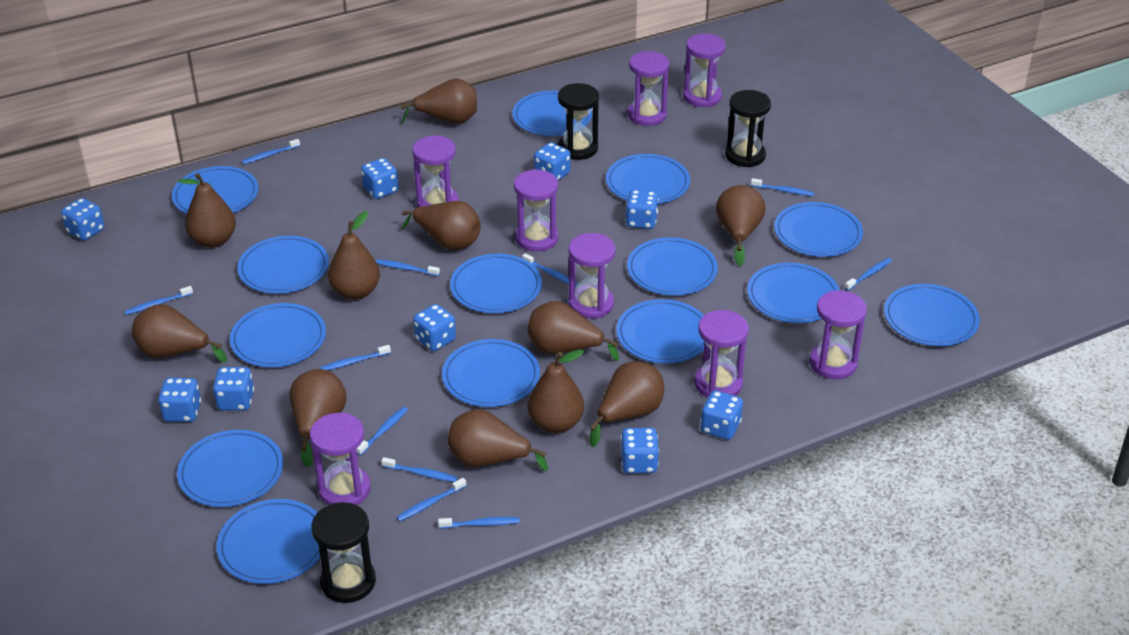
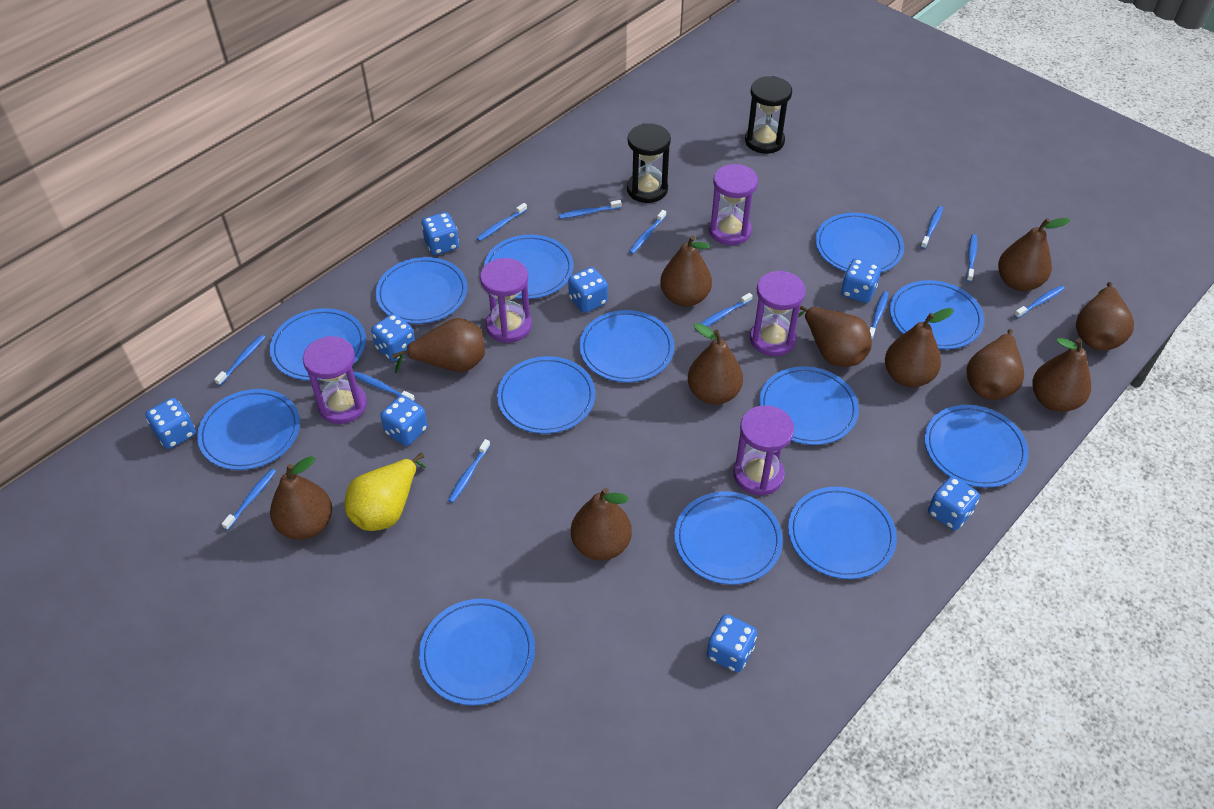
black hourglass: 3 -> 2
blue dice: 9 -> 8
blue plate: 14 -> 13
blue toothbrush: 11 -> 12
purple hourglass: 8 -> 5
yellow pear: 0 -> 1

